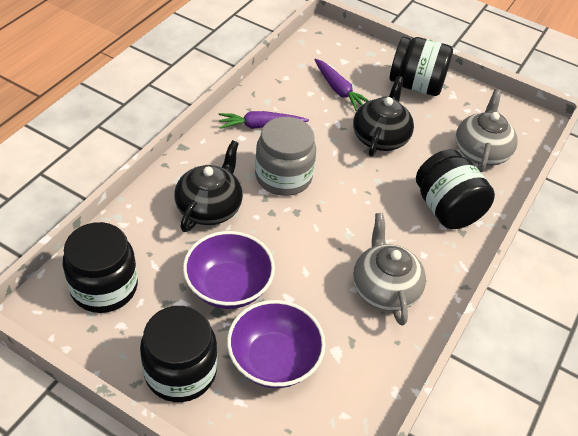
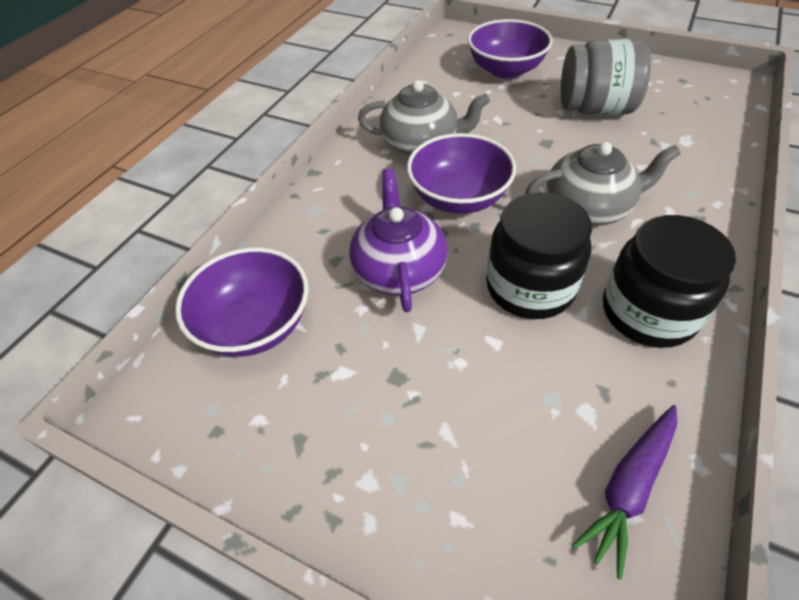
black jar: 4 -> 2
black teapot: 2 -> 0
purple bowl: 2 -> 3
purple carrot: 2 -> 1
purple teapot: 0 -> 1

